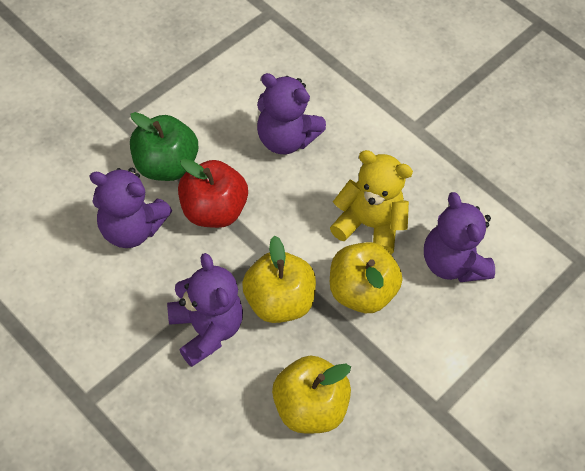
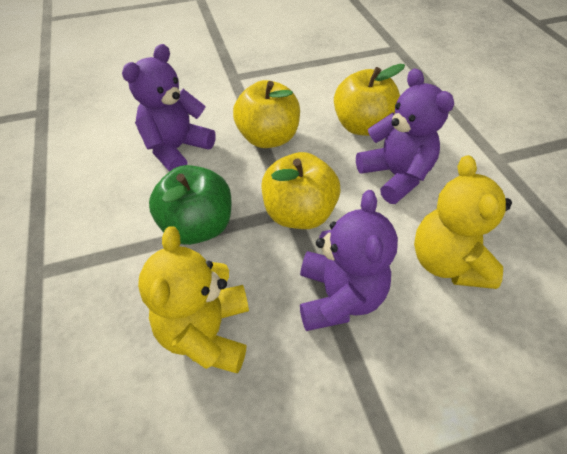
purple teddy bear: 4 -> 3
red apple: 1 -> 0
yellow teddy bear: 1 -> 2

